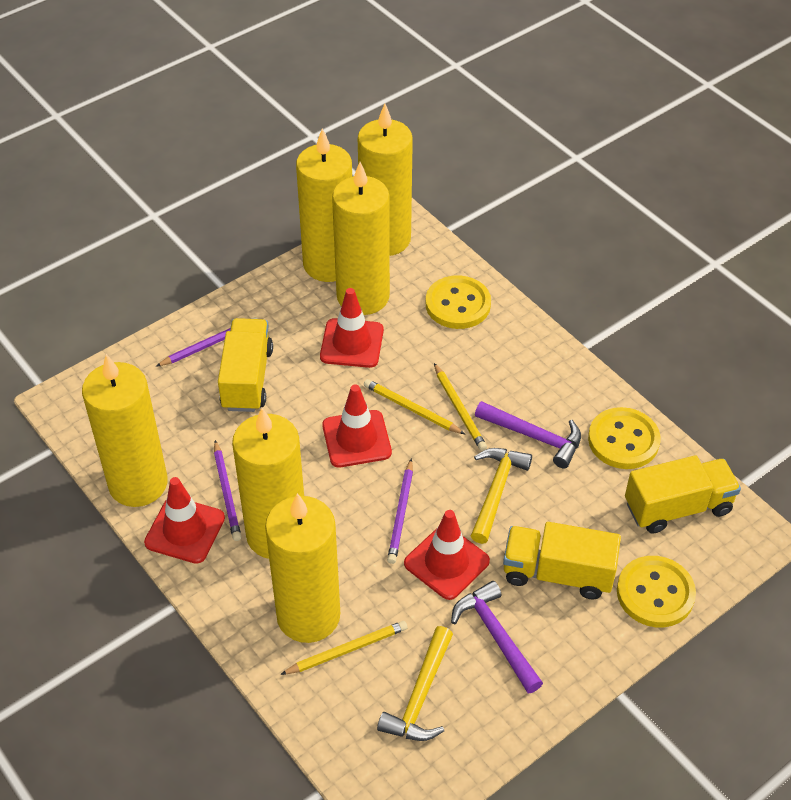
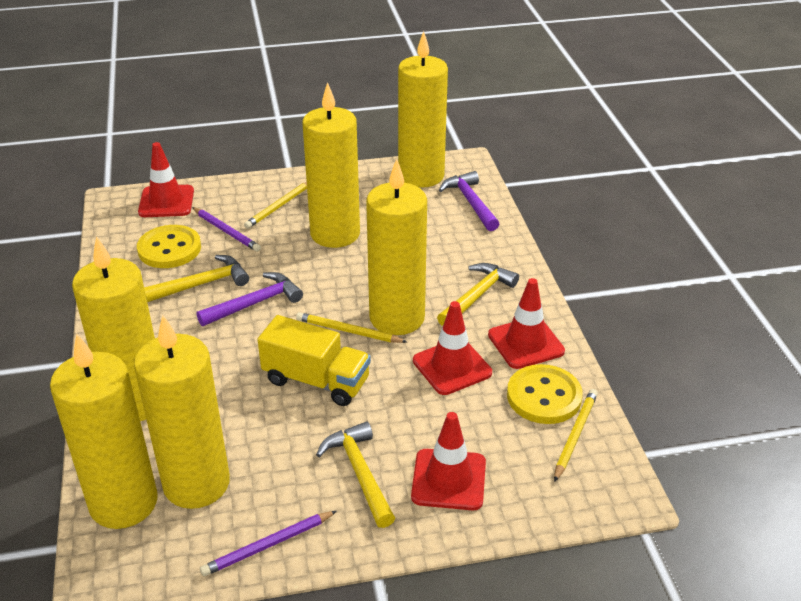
purple pencil: 3 -> 2
yellow button: 3 -> 2
yellow hammer: 2 -> 3
yellow truck: 3 -> 1

